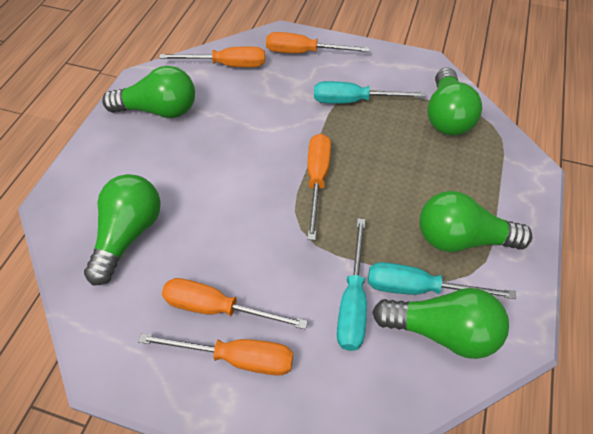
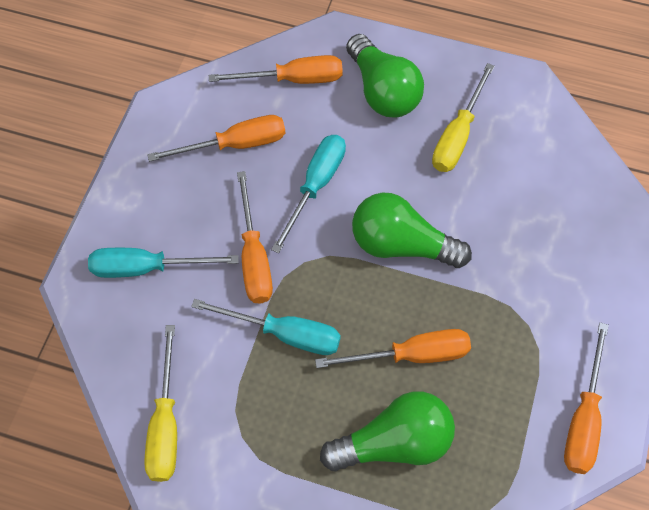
green light bulb: 5 -> 3
yellow screwdriver: 0 -> 2

